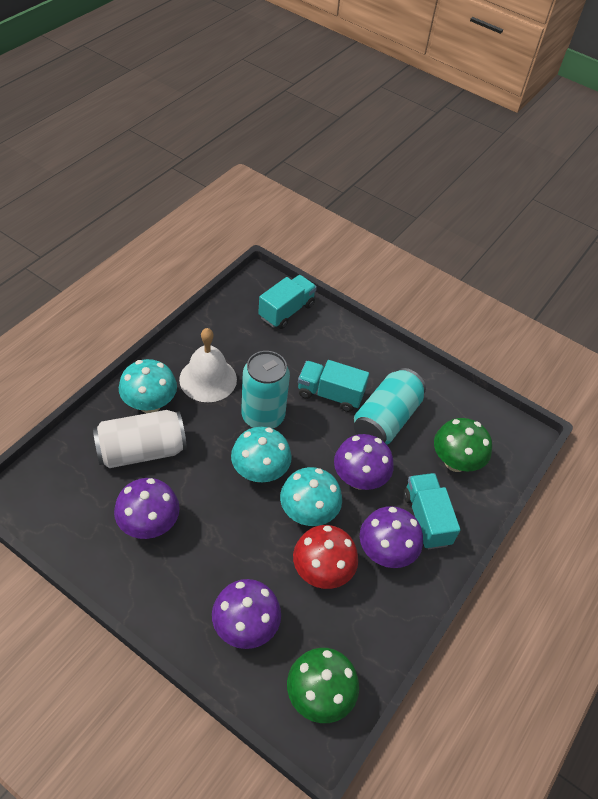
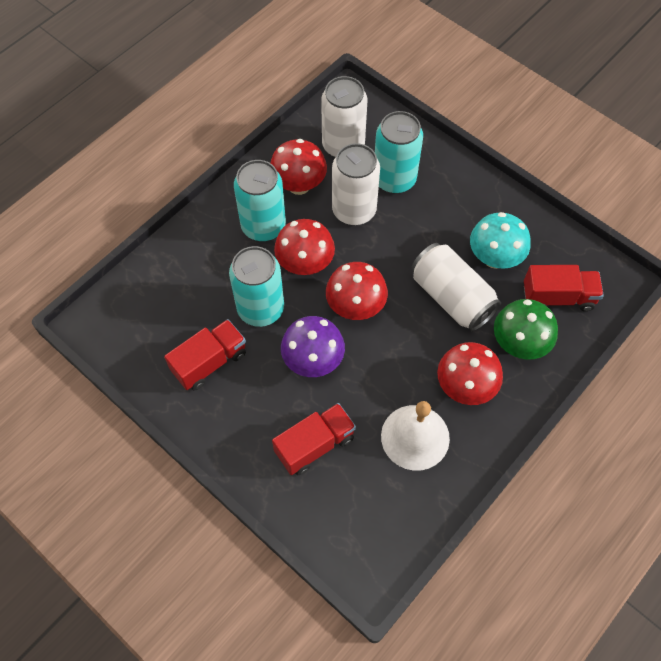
green mushroom: 2 -> 1
purple mushroom: 4 -> 1
red mushroom: 1 -> 4
red truck: 0 -> 3
turquoise can: 2 -> 3
turquoise mushroom: 3 -> 1
turquoise truck: 3 -> 0
white can: 1 -> 3

